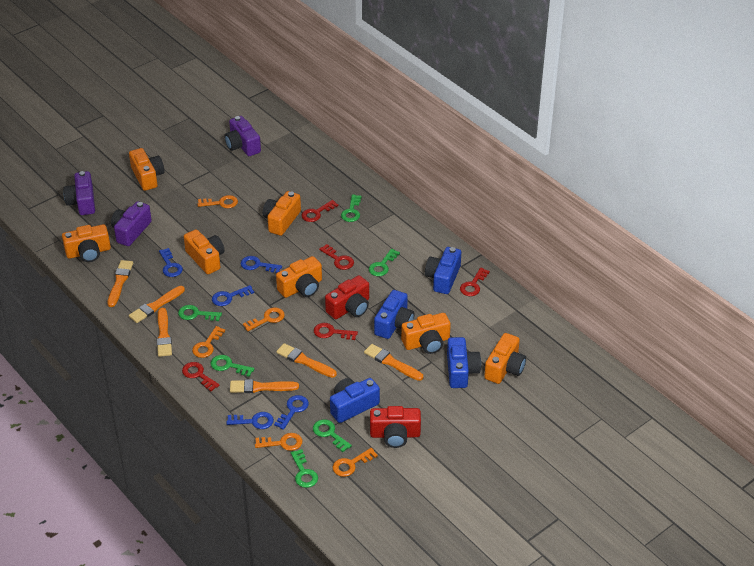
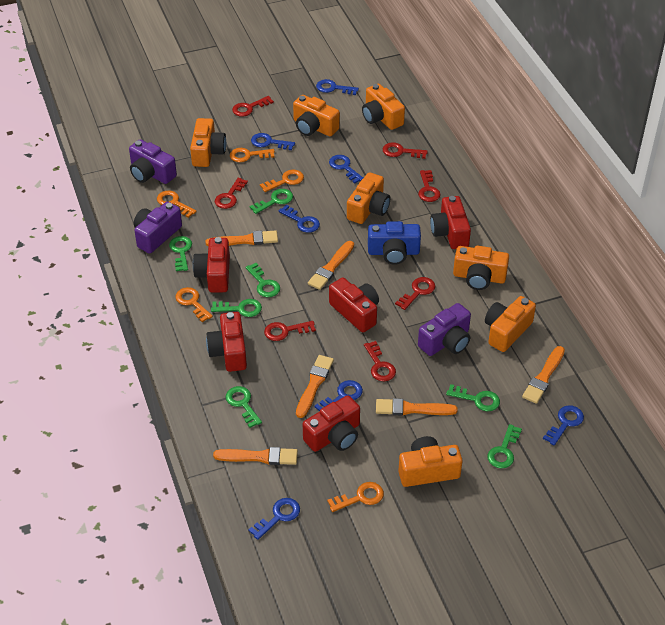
blue camera: 4 -> 1
blue key: 5 -> 7
green key: 6 -> 7
red camera: 2 -> 5
red key: 5 -> 7

